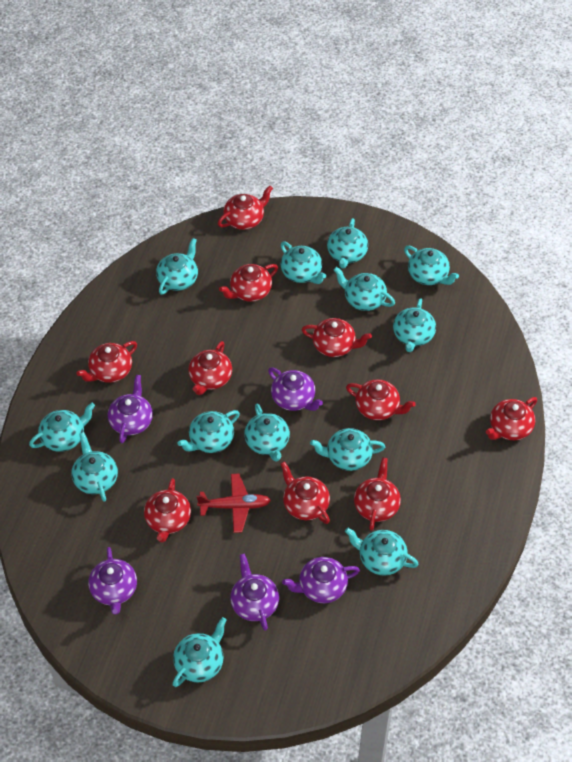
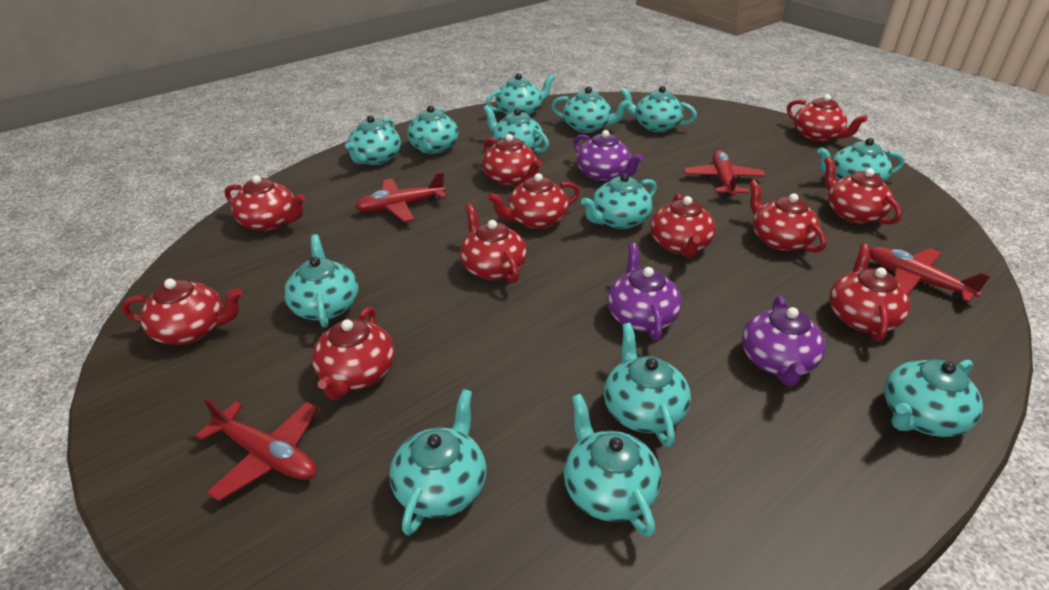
purple teapot: 5 -> 3
red plane: 1 -> 4
red teapot: 10 -> 11

